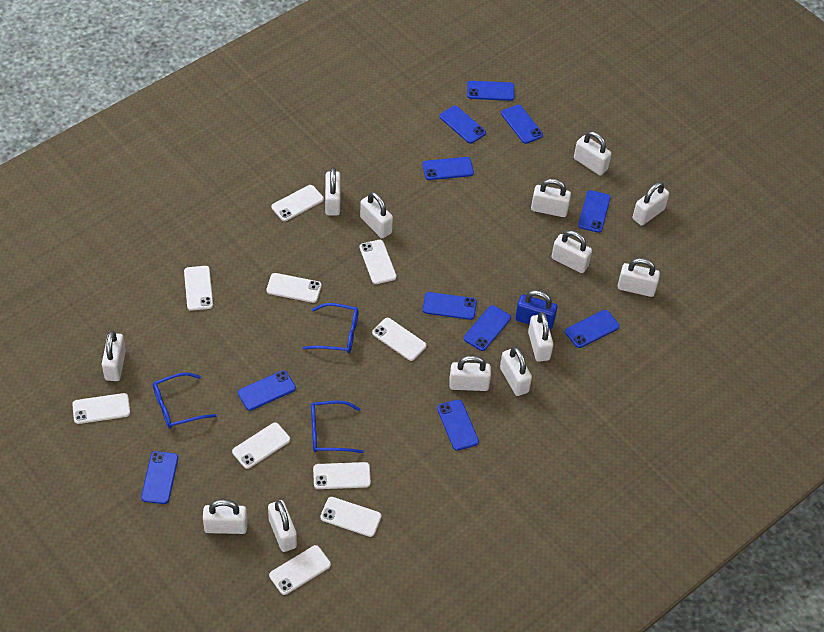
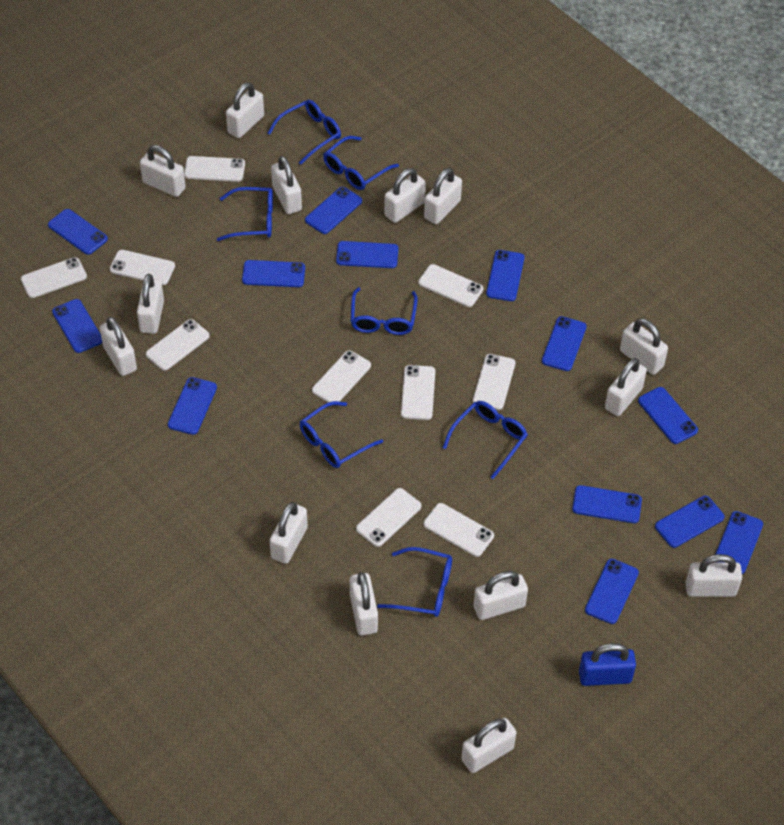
blue glasses: 3 -> 7
blue phone: 11 -> 13
white padlock: 13 -> 14

